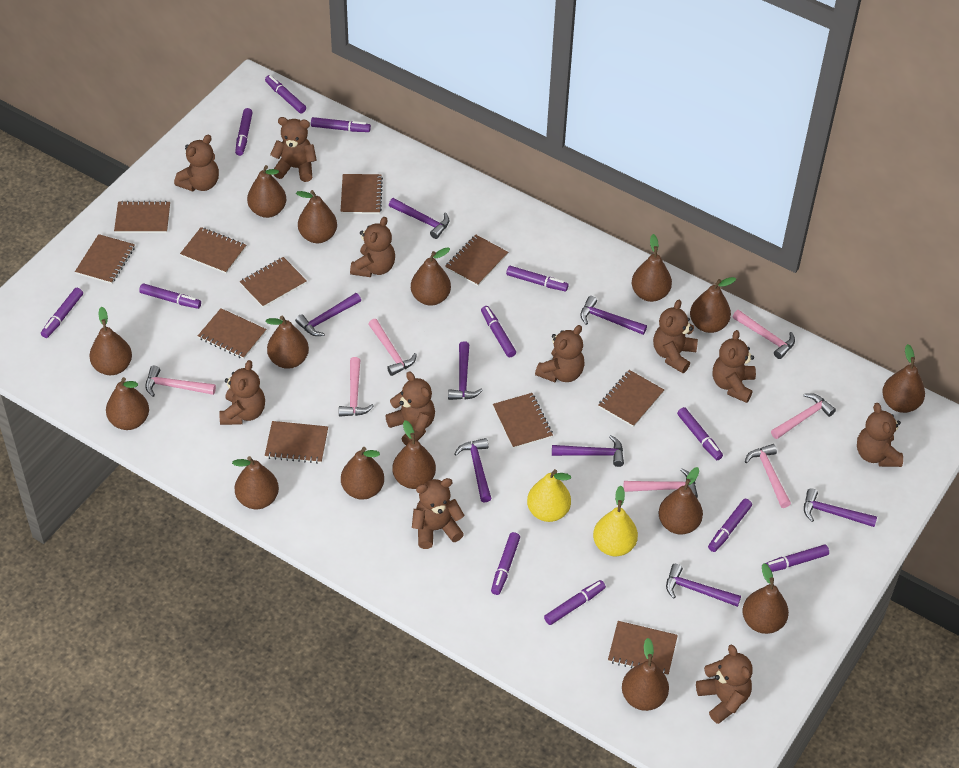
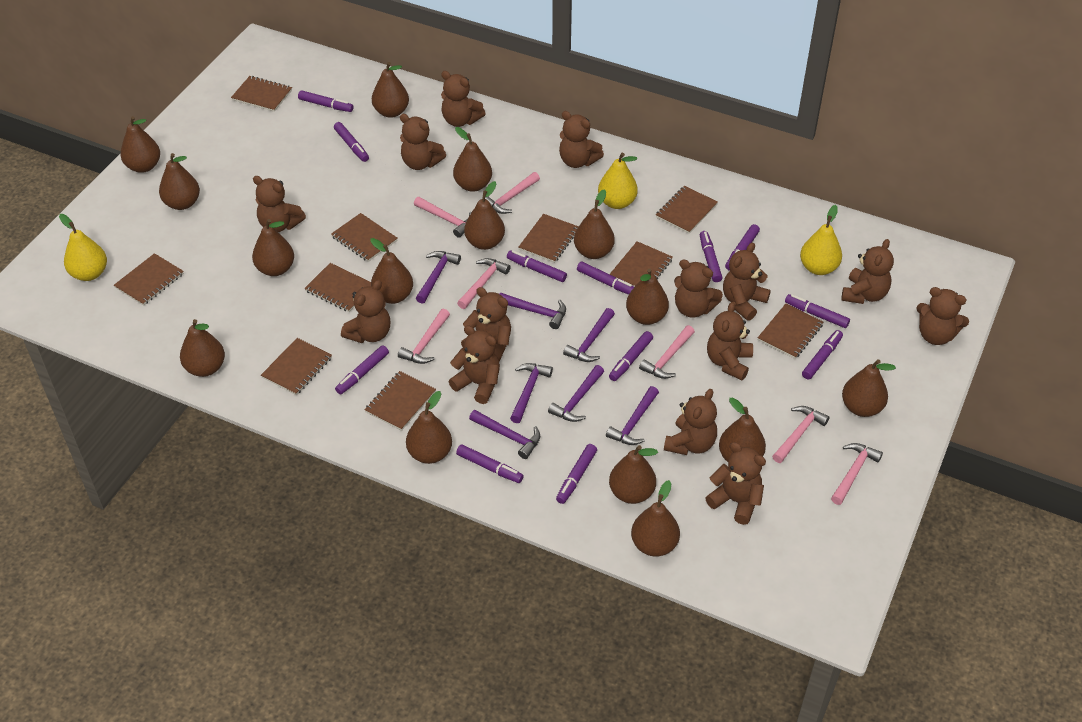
brown notebook: 11 -> 10
brown teddy bear: 11 -> 14
purple hammer: 8 -> 7
yellow pear: 2 -> 3

